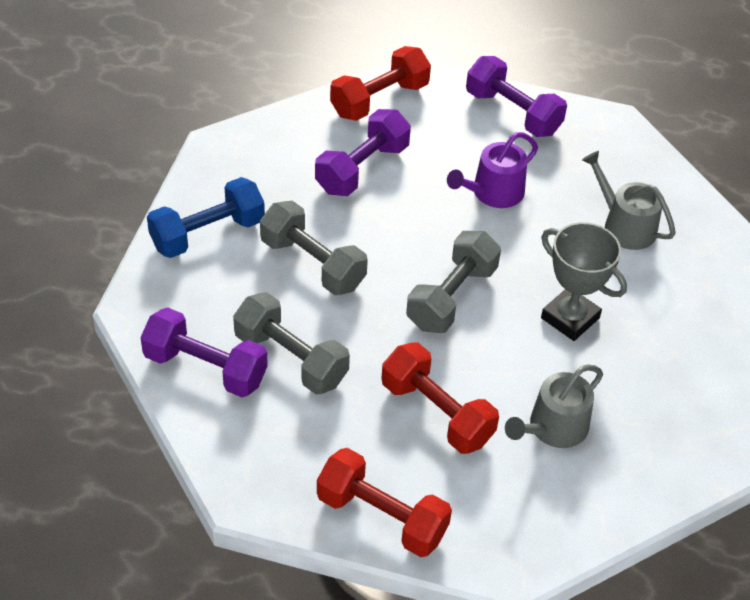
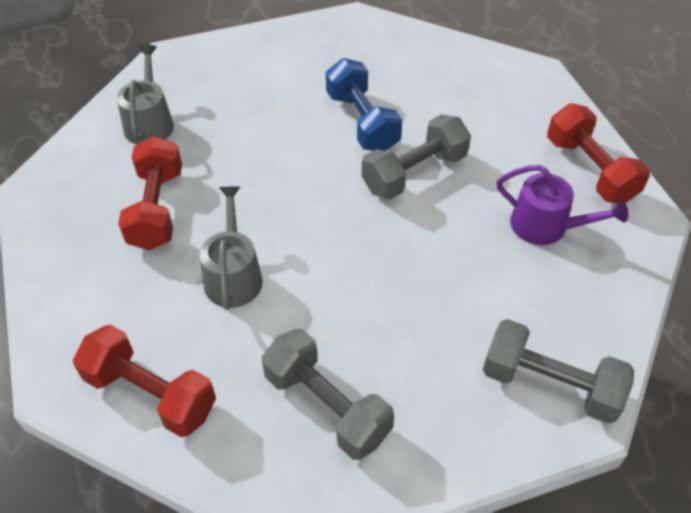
grey trophy: 1 -> 0
purple dumbbell: 3 -> 0

